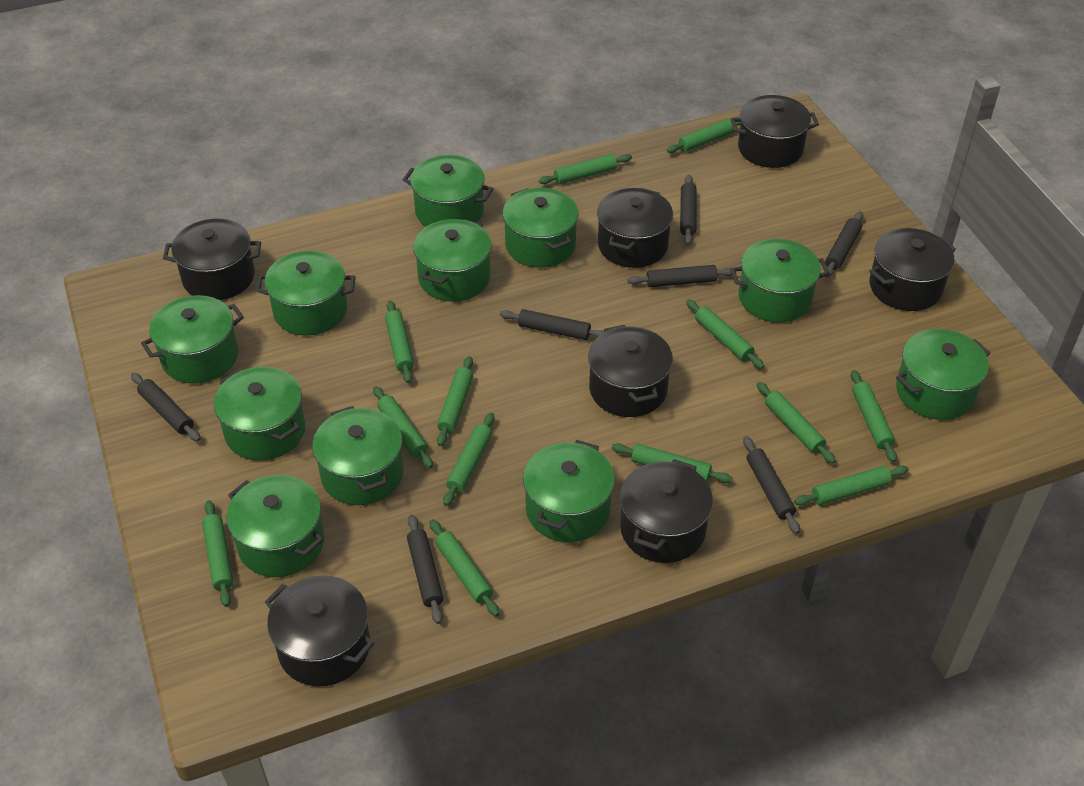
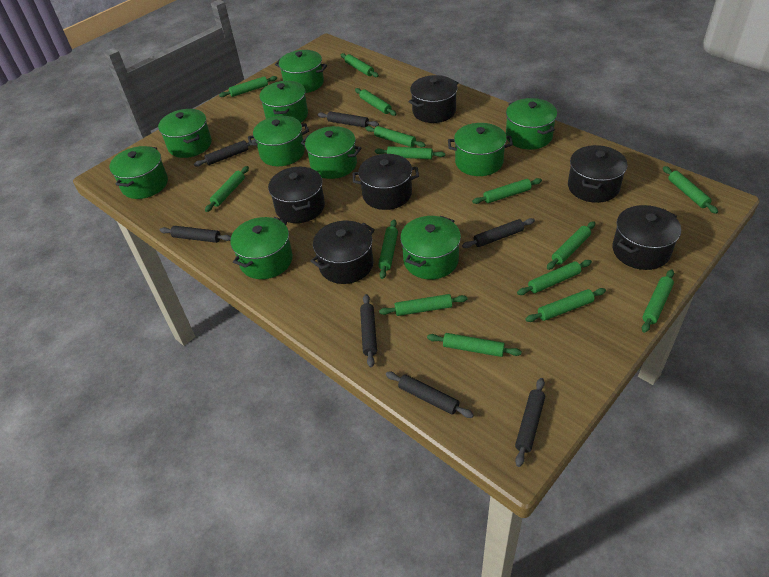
black pot: 7 -> 6
green pot: 11 -> 10
green rolling pin: 13 -> 15

